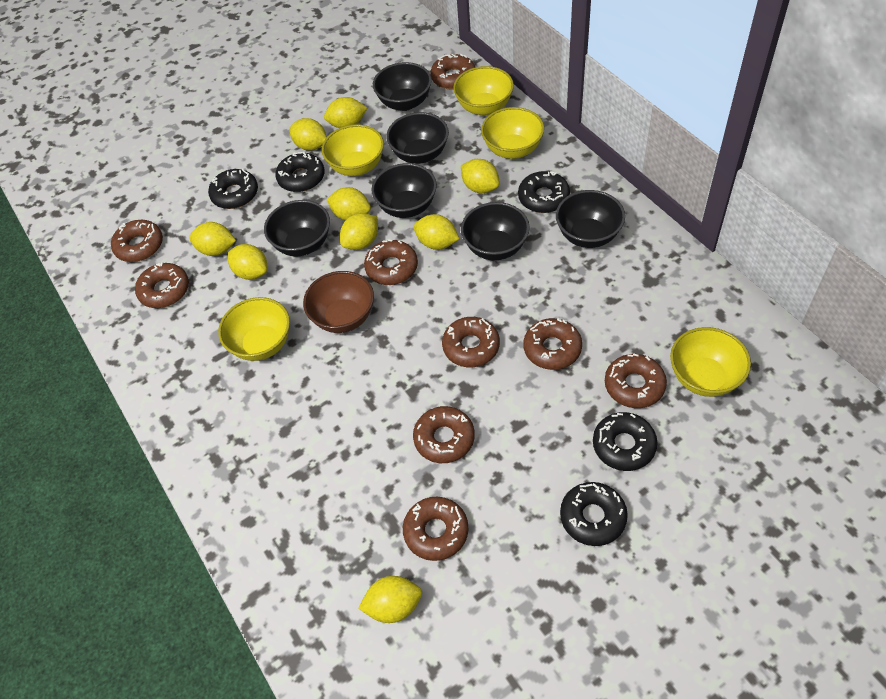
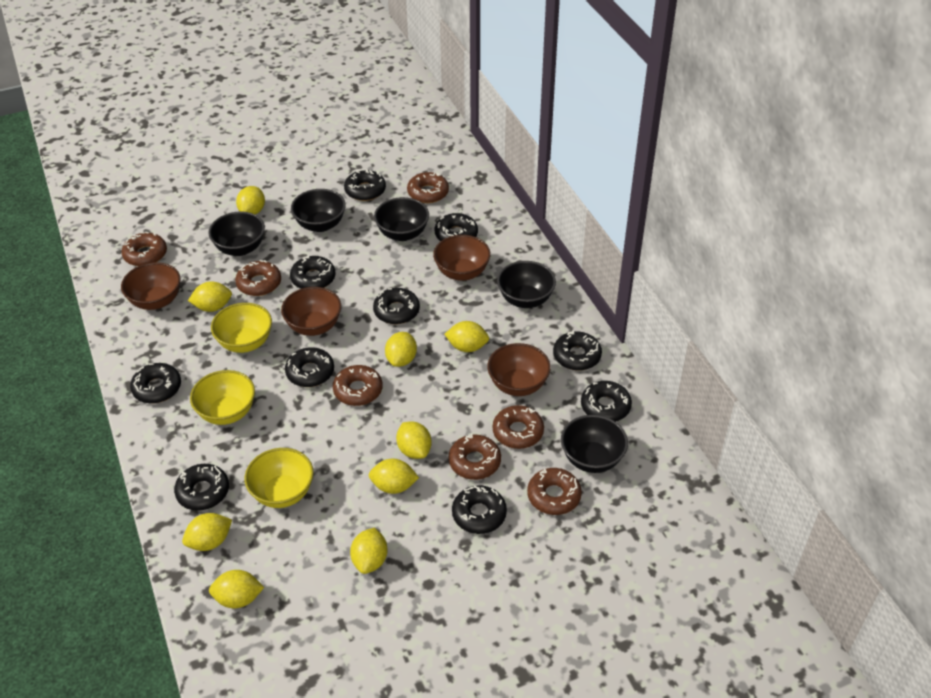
black bowl: 6 -> 5
black donut: 5 -> 10
brown bowl: 1 -> 4
brown donut: 9 -> 7
yellow bowl: 5 -> 3

